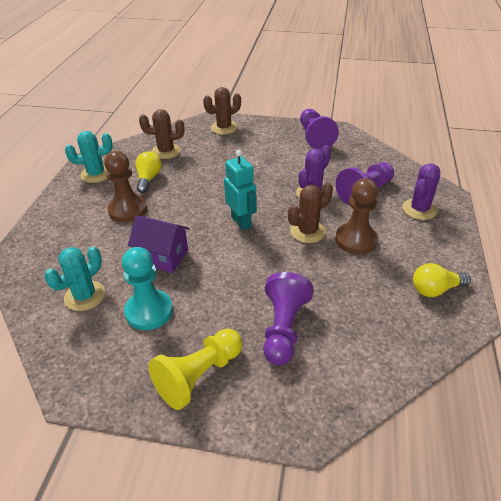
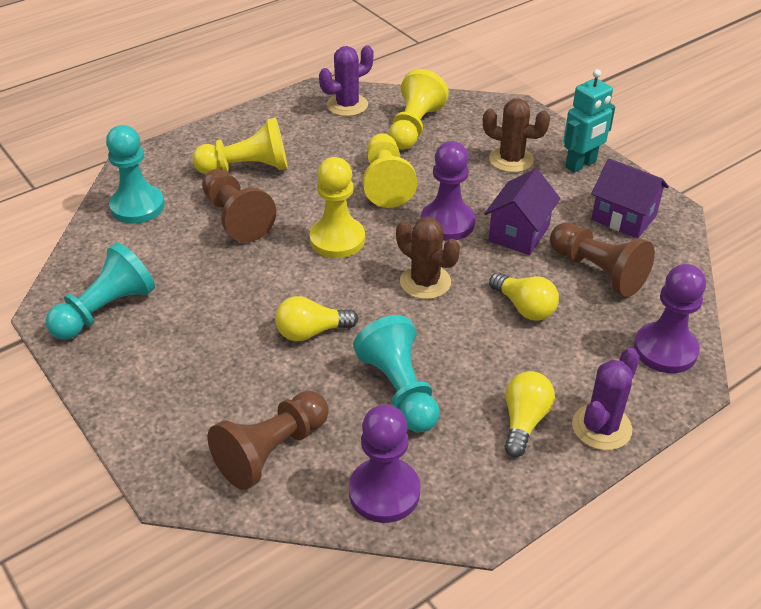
brown cactus: 3 -> 2
brown pawn: 2 -> 3
purple house: 1 -> 2
turquoise cactus: 2 -> 0
turquoise pawn: 1 -> 3
yellow light bulb: 2 -> 3
yellow pawn: 1 -> 4

